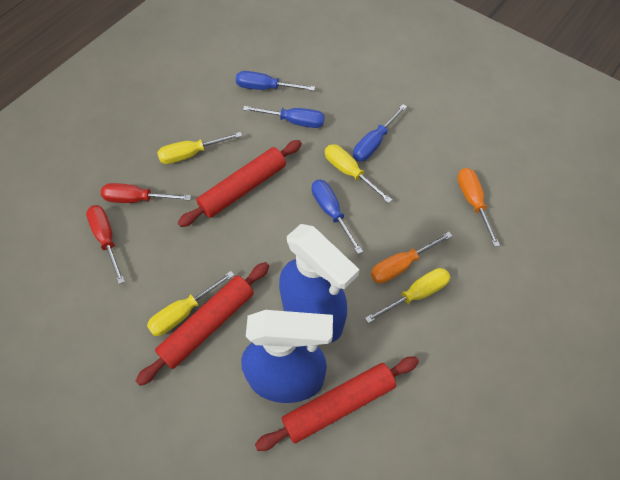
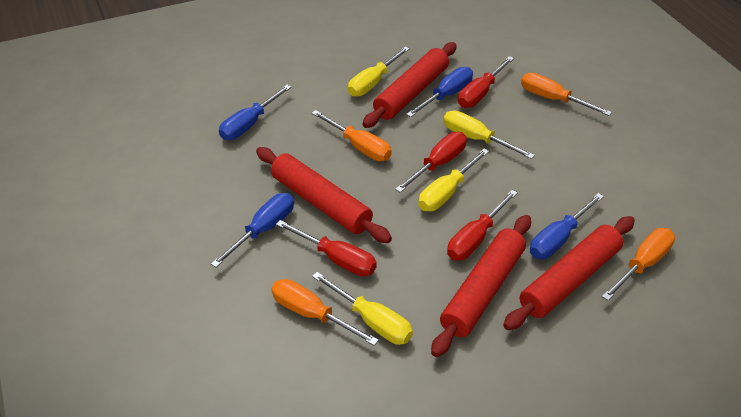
blue spray bottle: 2 -> 0
orange screwdriver: 2 -> 4
red rolling pin: 3 -> 4
red screwdriver: 2 -> 4

